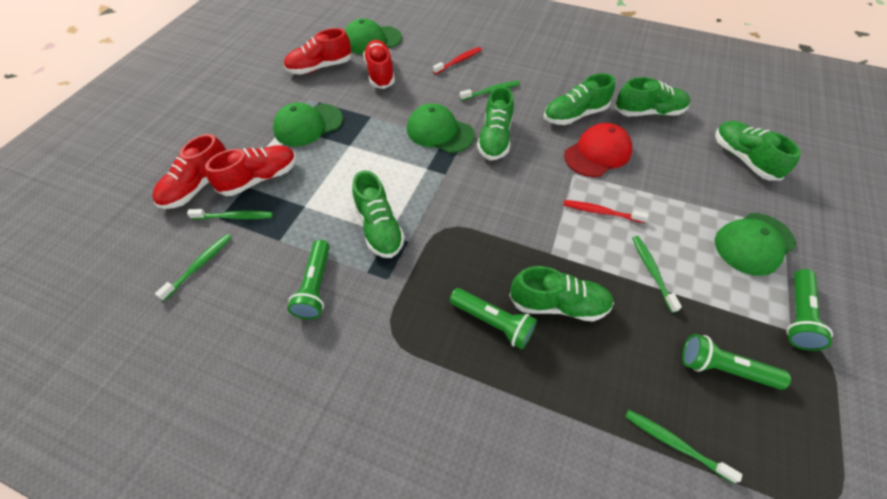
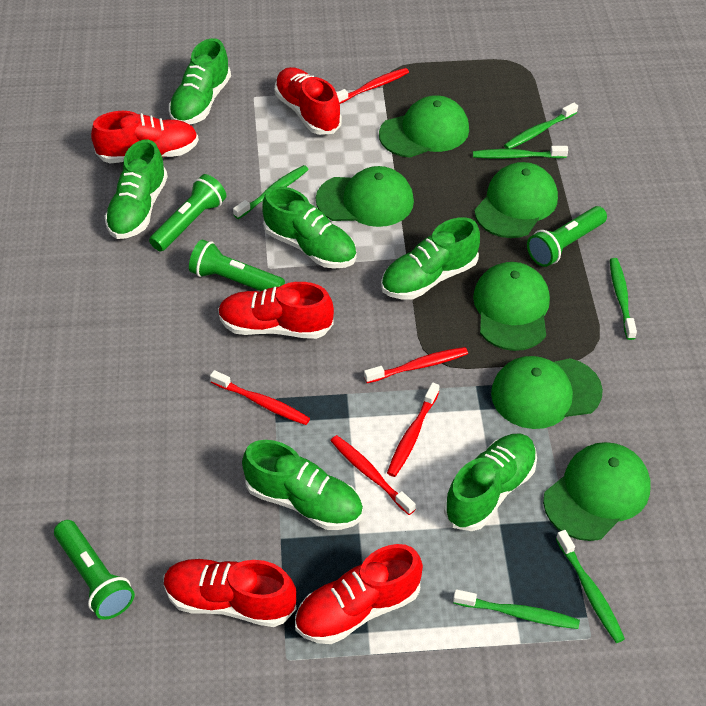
green cap: 4 -> 6
green toothbrush: 5 -> 6
red cap: 1 -> 0
red shoe: 4 -> 5
red toothbrush: 2 -> 5

